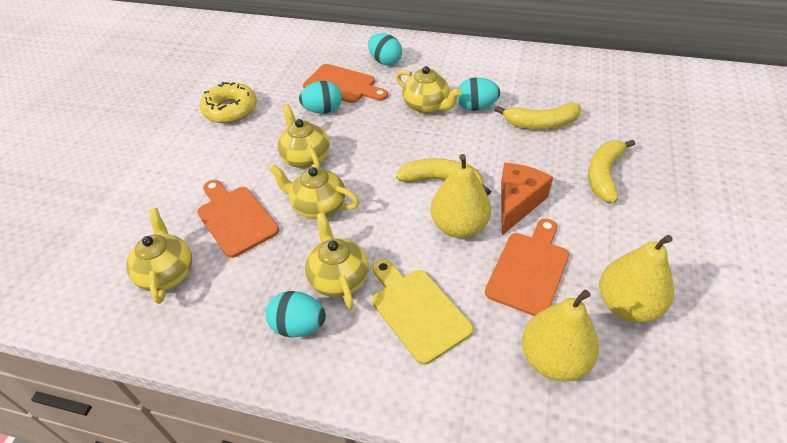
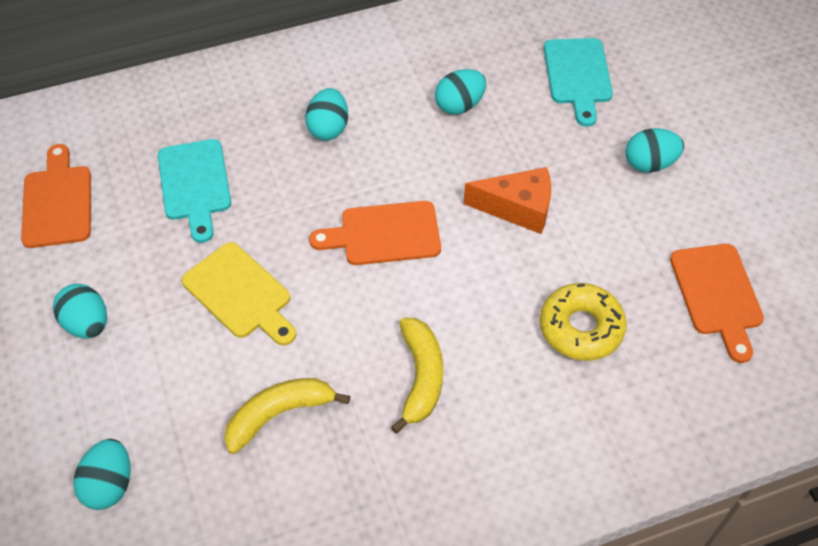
turquoise cutting board: 0 -> 2
turquoise egg: 4 -> 5
yellow banana: 3 -> 2
yellow pear: 3 -> 0
yellow teapot: 5 -> 0

